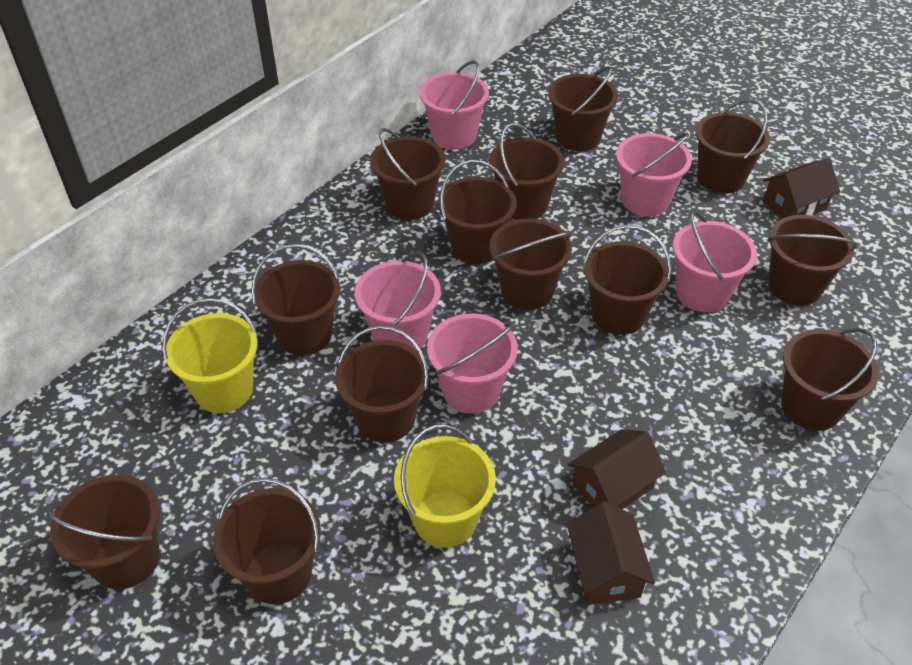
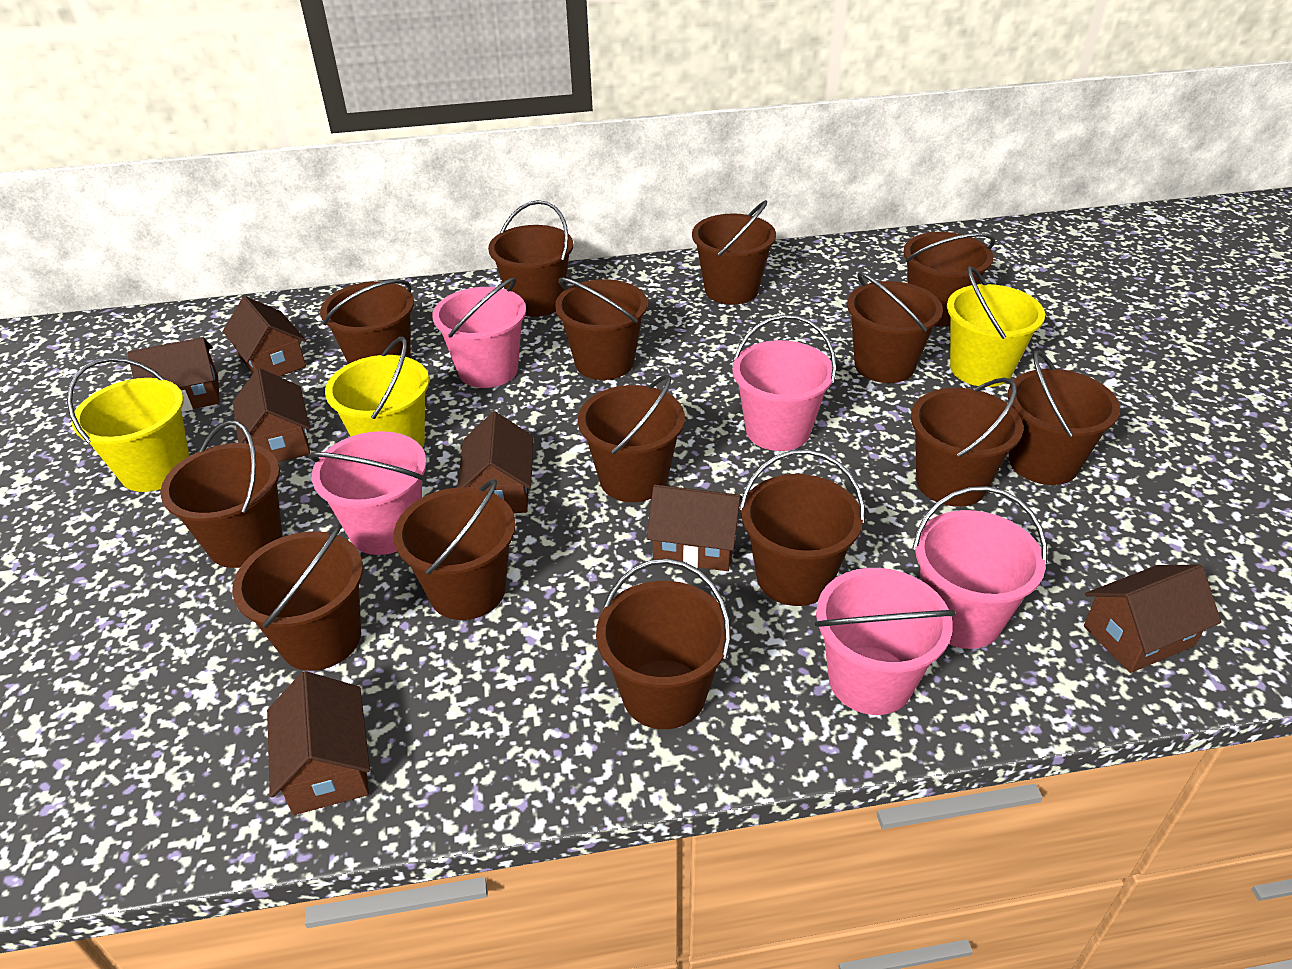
brown bucket: 13 -> 14
brown house: 3 -> 7
yellow bucket: 2 -> 3

